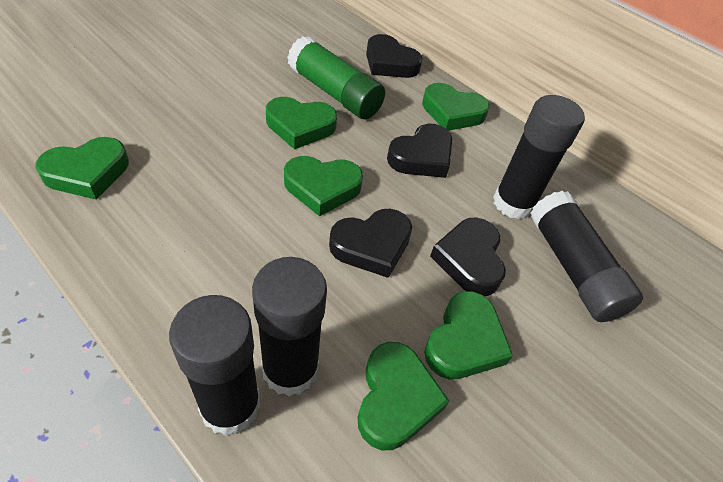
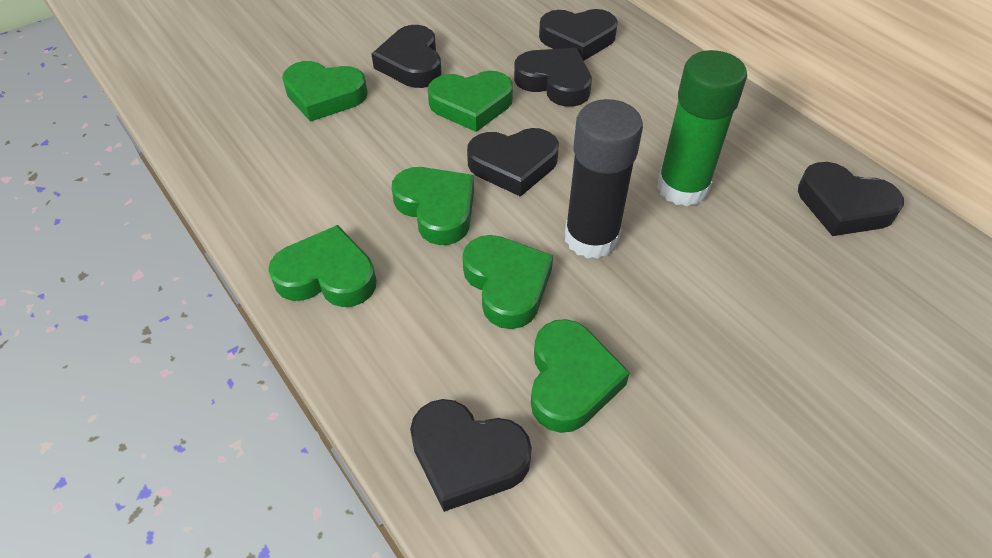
black glue stick: 4 -> 1
black heart: 4 -> 6

